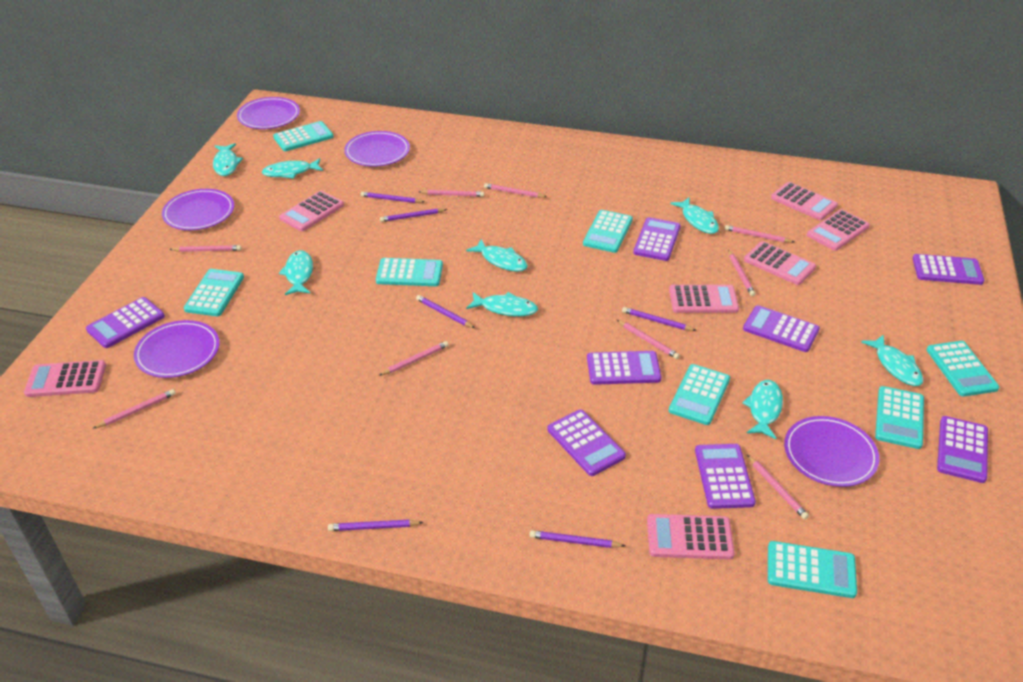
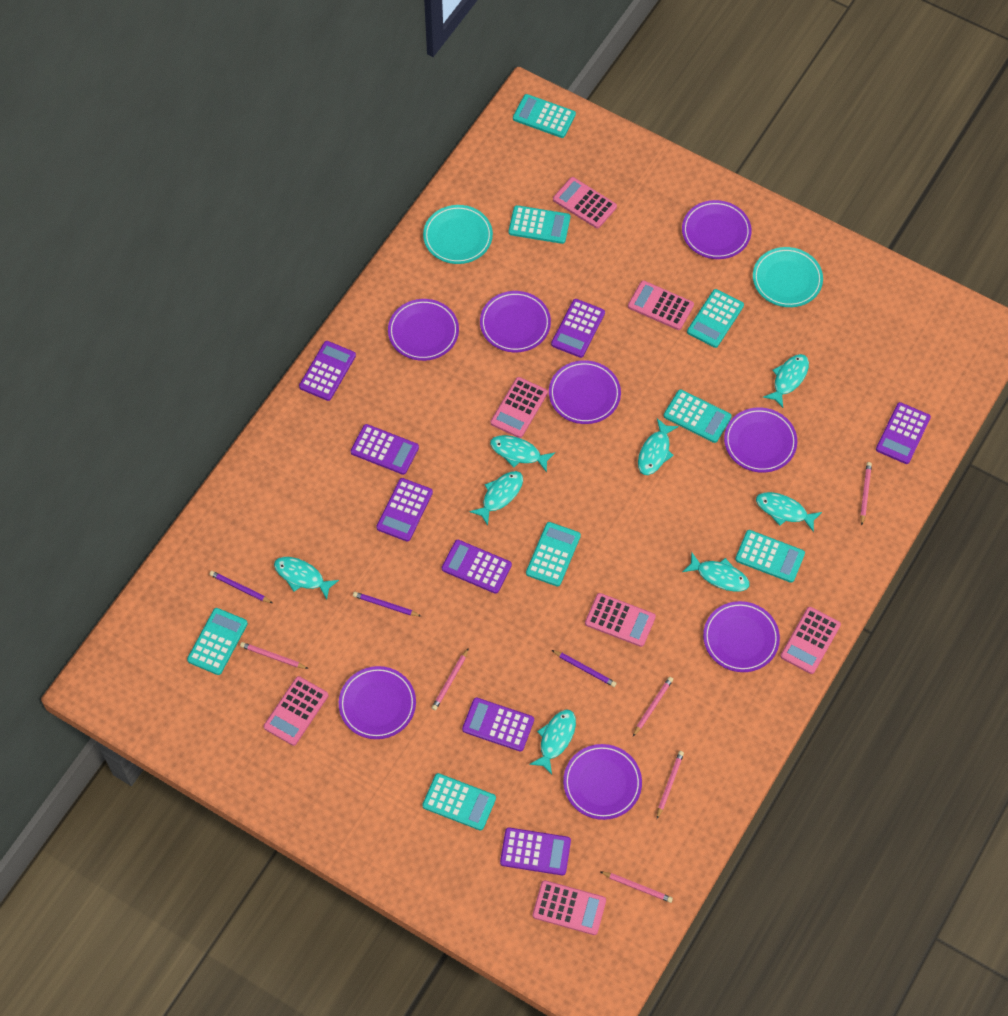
pink pencil: 9 -> 6
purple pencil: 6 -> 3
purple plate: 5 -> 8
turquoise plate: 0 -> 2

